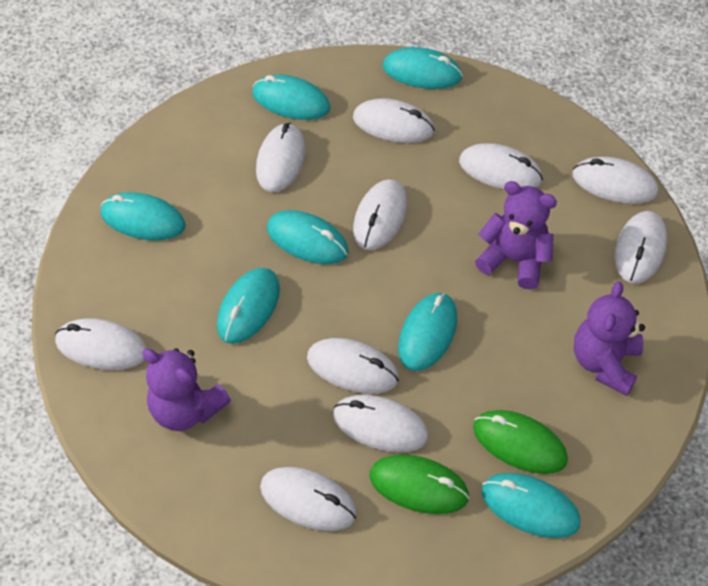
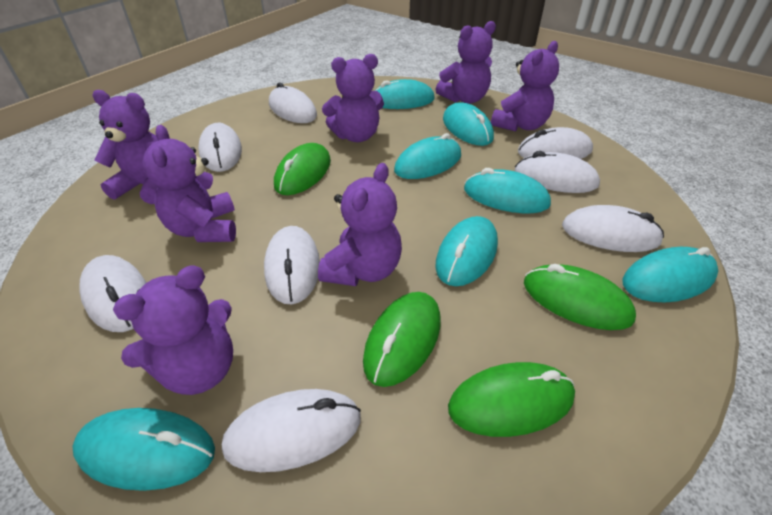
green mouse: 2 -> 4
purple teddy bear: 3 -> 7
white mouse: 10 -> 8

